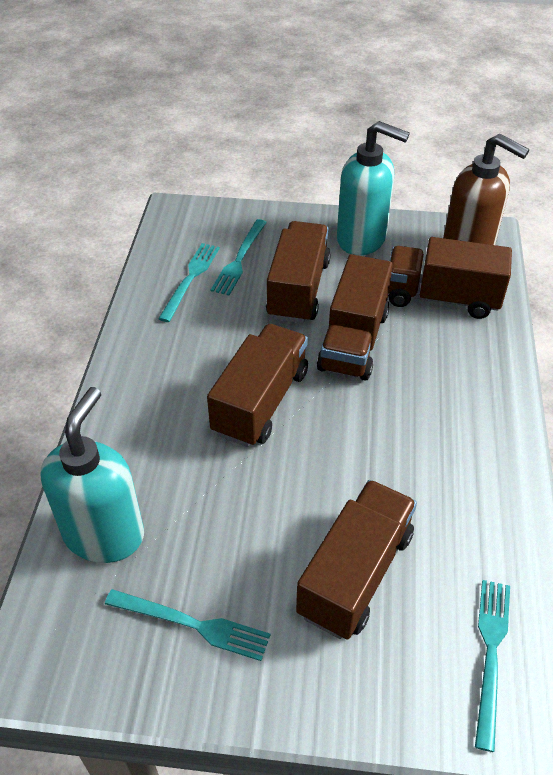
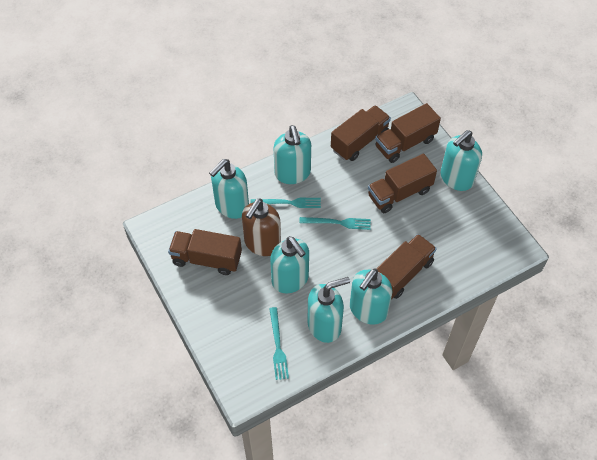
turquoise fork: 4 -> 3
turquoise soap dispenser: 2 -> 6

